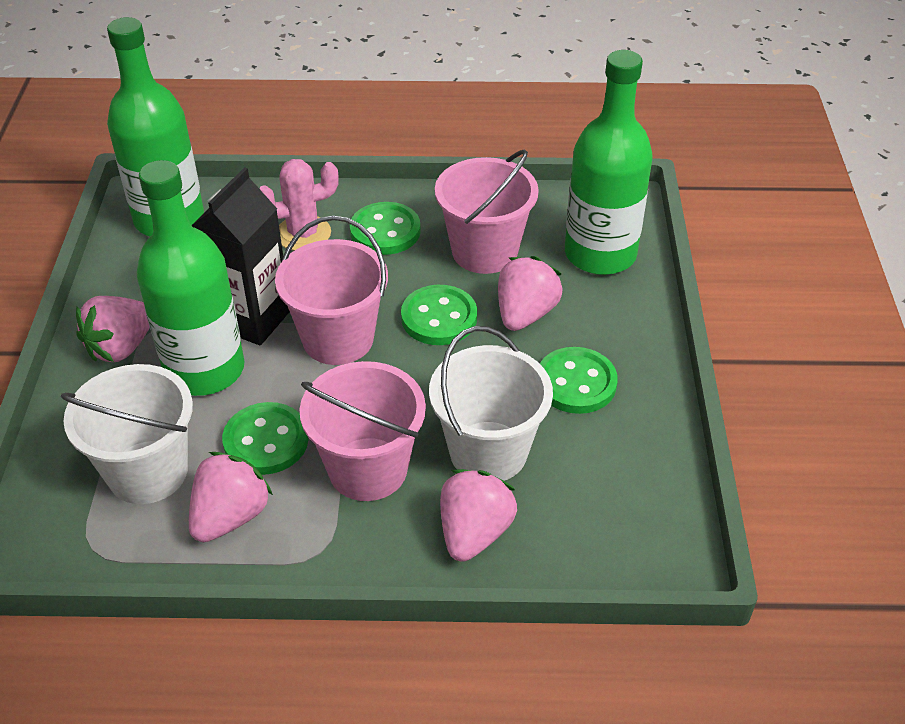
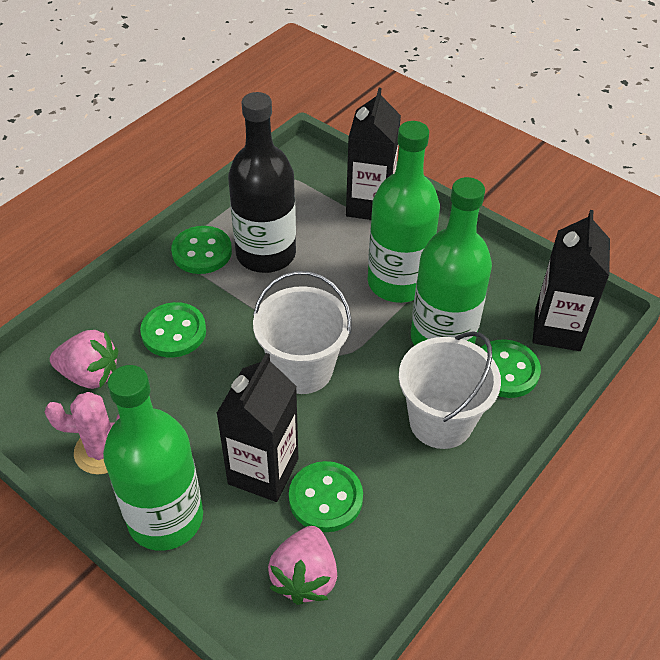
black bottle: 0 -> 1
black carton: 1 -> 3
pink bucket: 3 -> 0
pink strawberry: 4 -> 2

